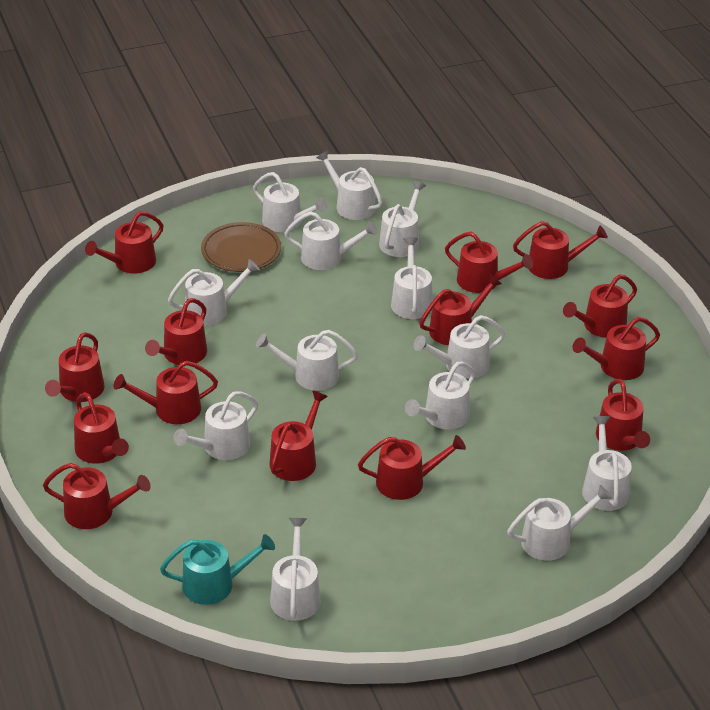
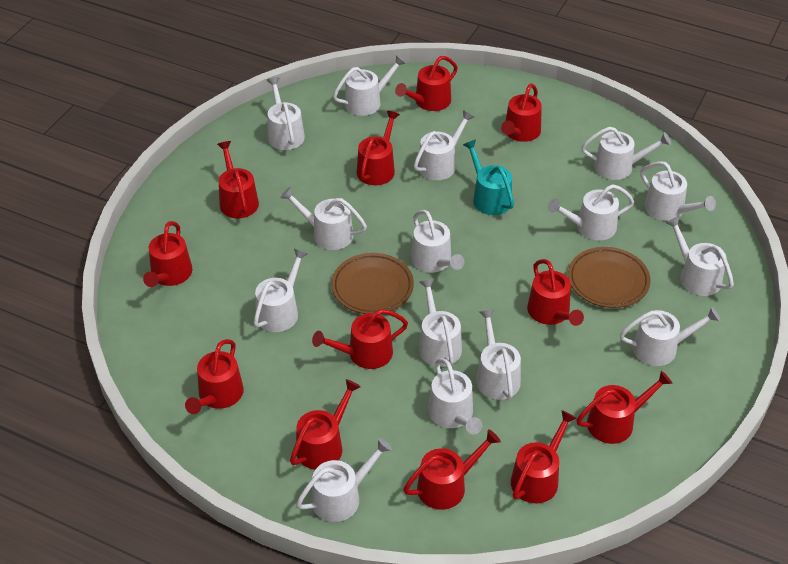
brown plate: 1 -> 2
red watering can: 14 -> 12
white watering can: 13 -> 15

